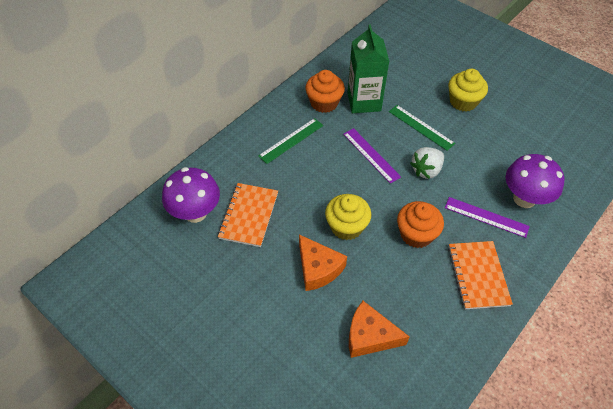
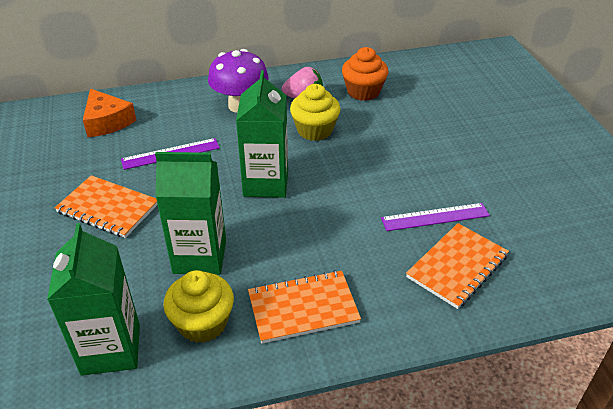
green carton: 1 -> 3
green ruler: 2 -> 0
orange cheese: 2 -> 1
orange cupcake: 2 -> 1
orange notebook: 2 -> 3
pink strawberry: 0 -> 1
purple mushroom: 2 -> 1
white strawberry: 1 -> 0

